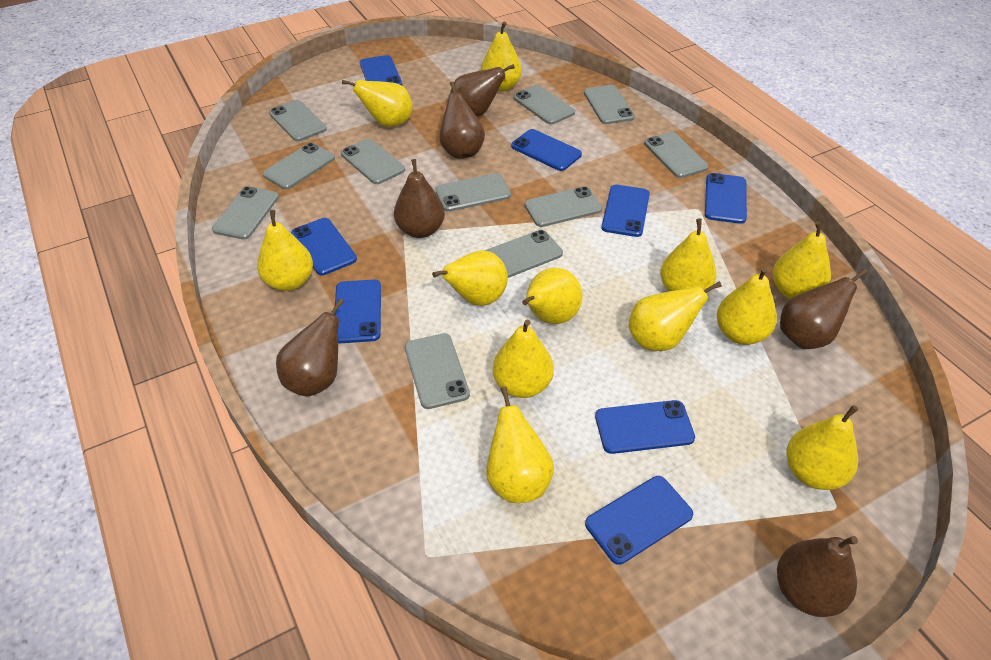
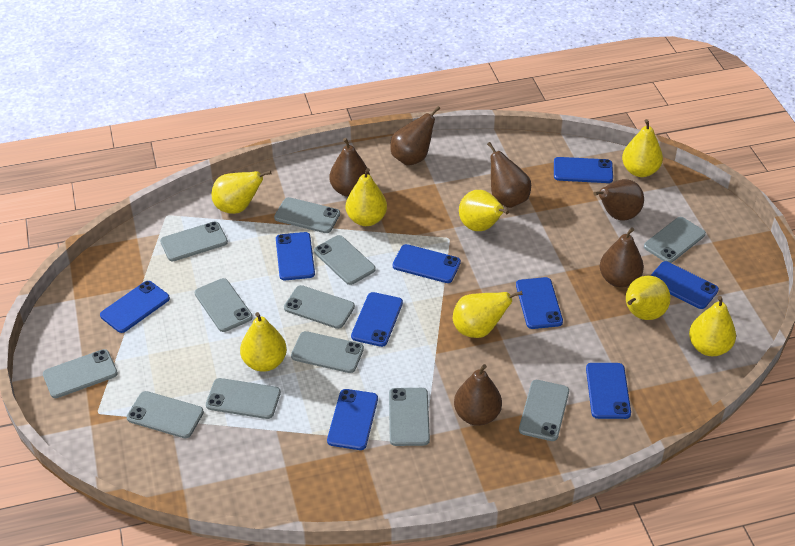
blue phone: 8 -> 9
grey phone: 11 -> 12
yellow pear: 12 -> 8

